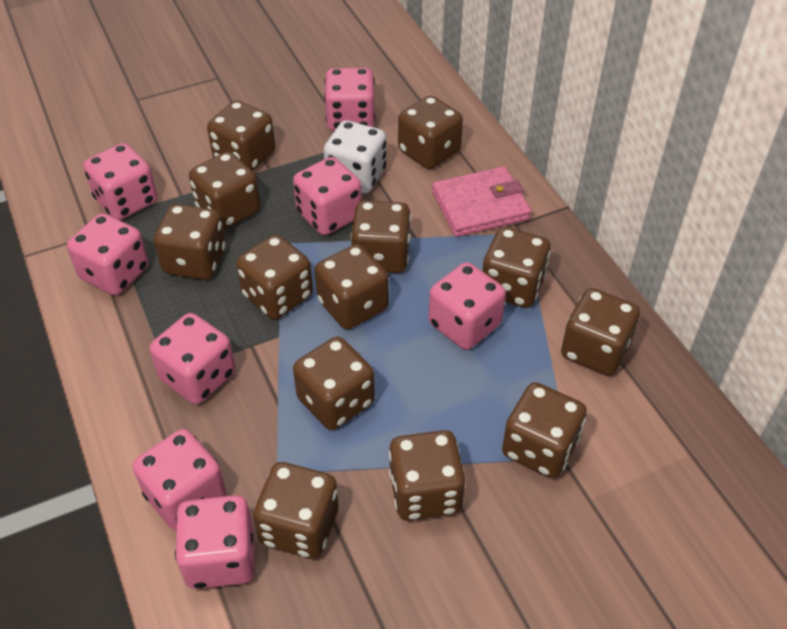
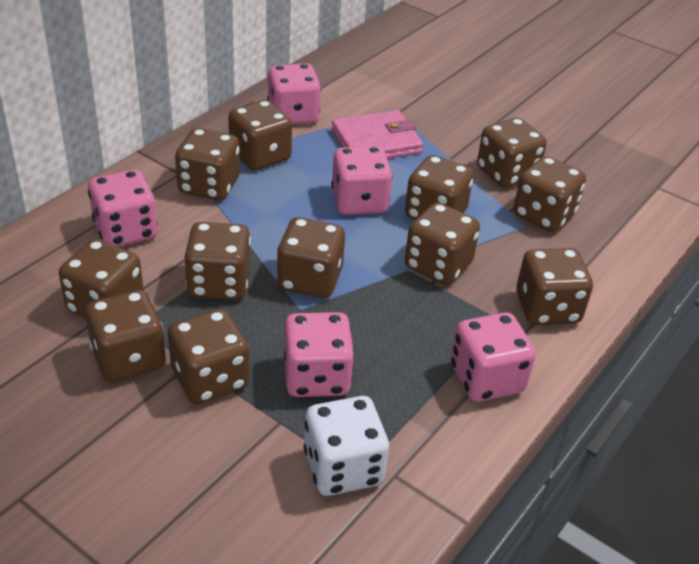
brown dice: 13 -> 12
pink dice: 8 -> 5

